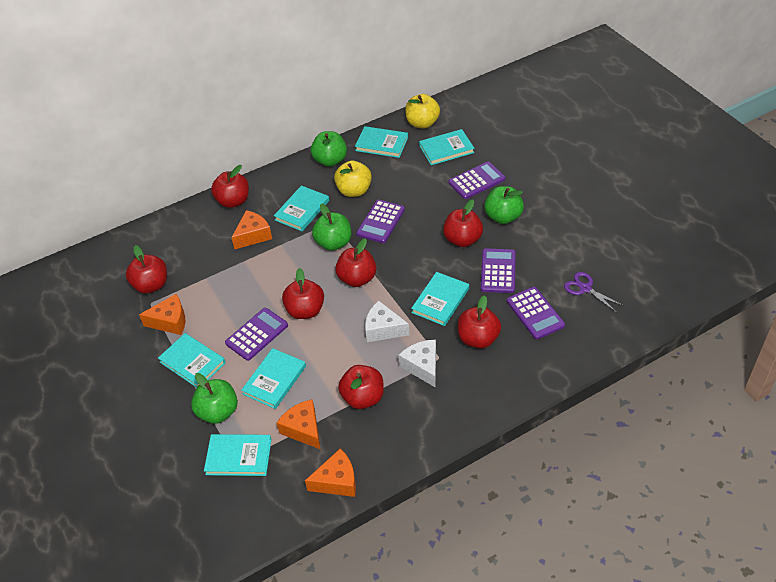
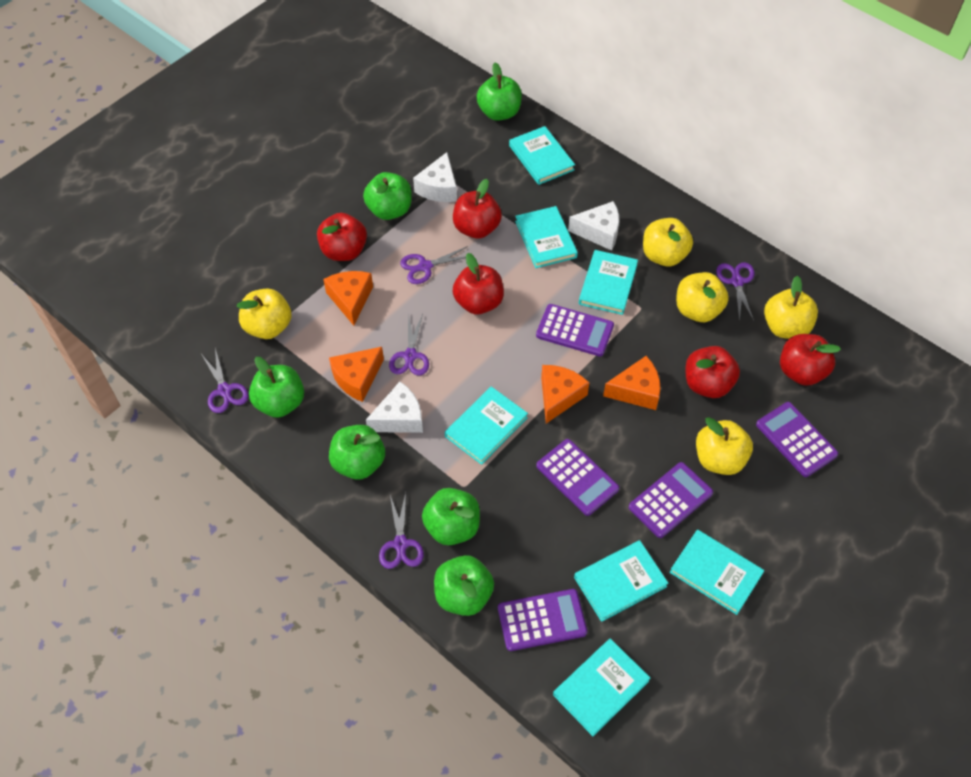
green apple: 4 -> 6
purple scissors: 1 -> 5
red apple: 7 -> 5
white cheese: 2 -> 3
yellow apple: 2 -> 5

